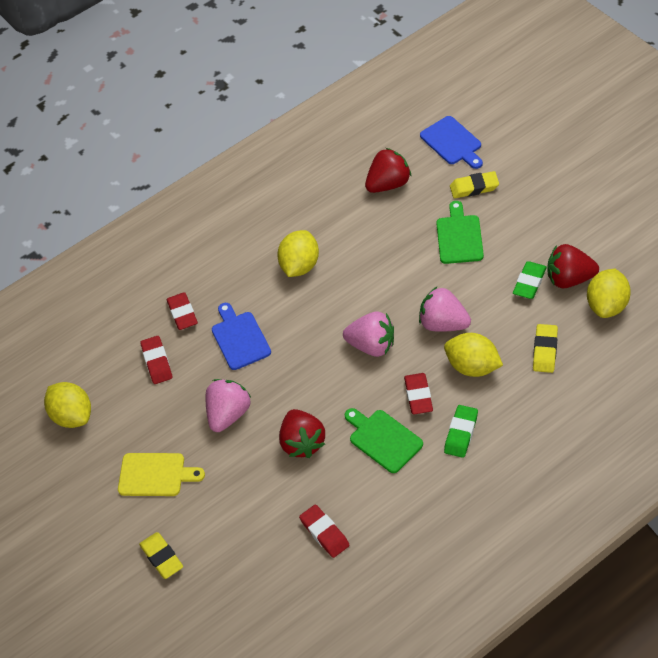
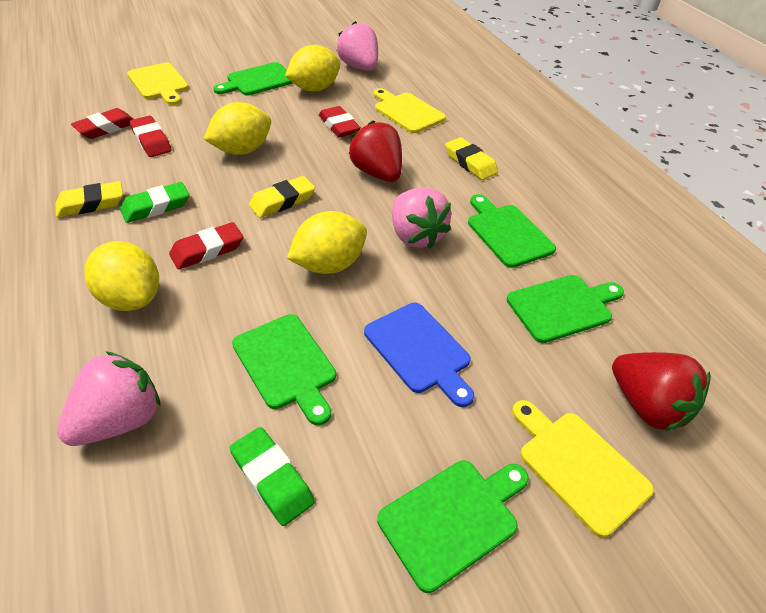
blue cutting board: 2 -> 1
green cutting board: 2 -> 5
red strawberry: 3 -> 2
yellow cutting board: 1 -> 3

